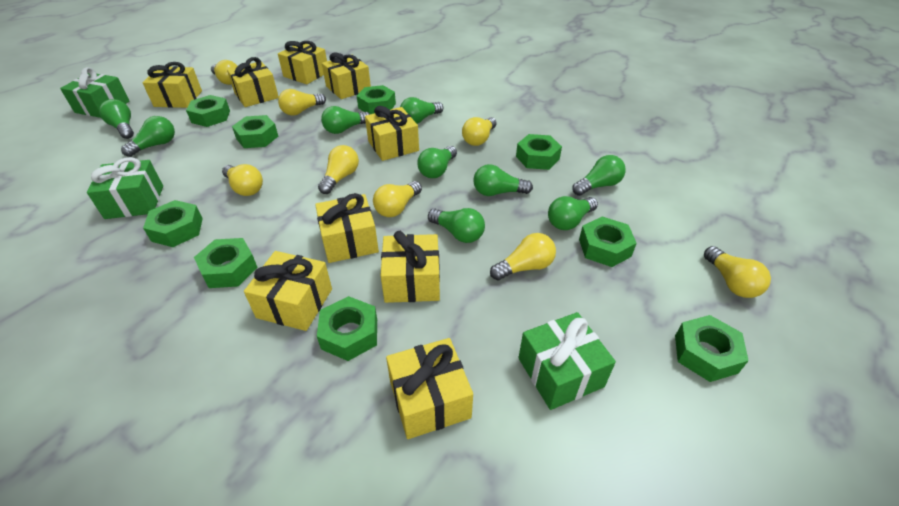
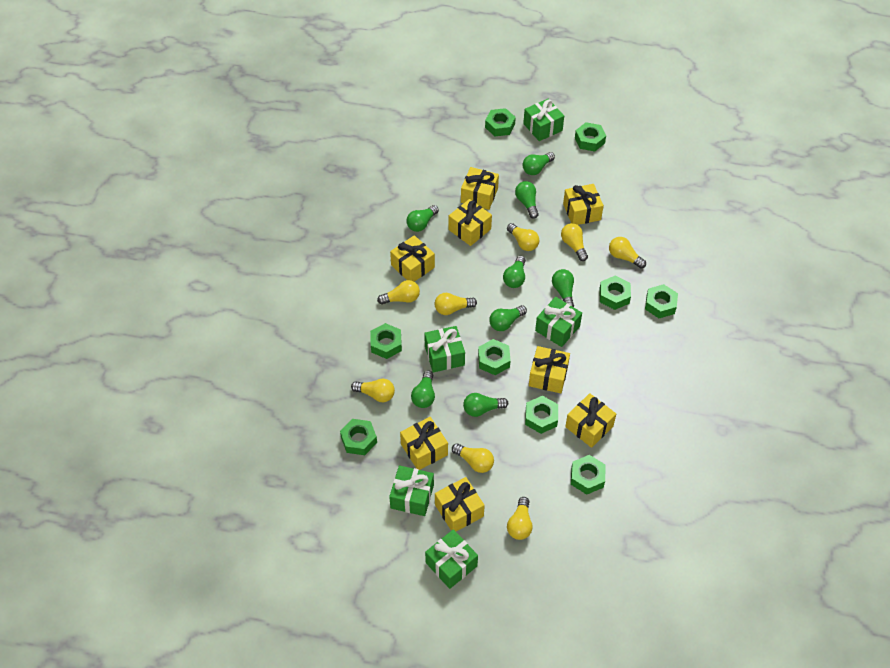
green gift: 3 -> 5
green light bulb: 9 -> 8
yellow gift: 9 -> 8

